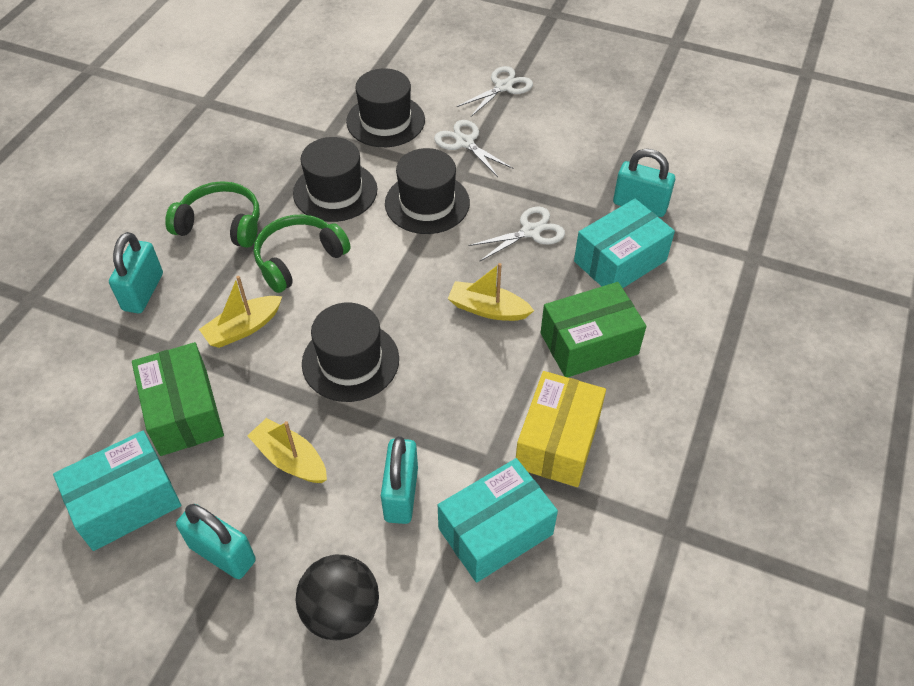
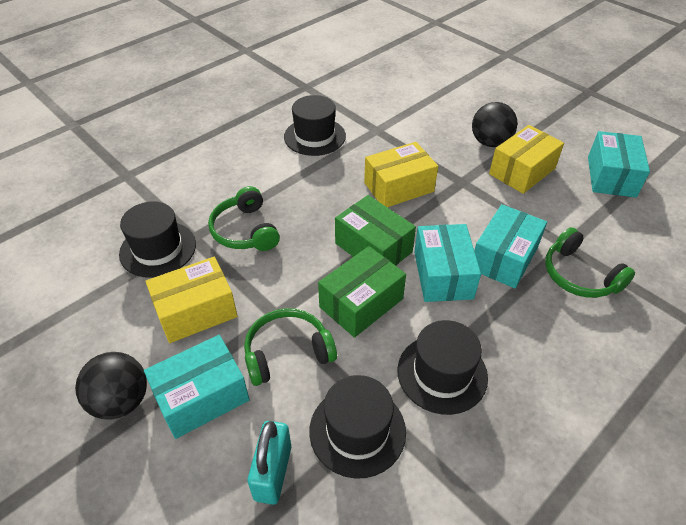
black ball: 1 -> 2
green headphones: 2 -> 3
turquoise box: 3 -> 4
turquoise padlock: 4 -> 1
white scissors: 3 -> 0
yellow boat: 3 -> 0
yellow box: 1 -> 3

